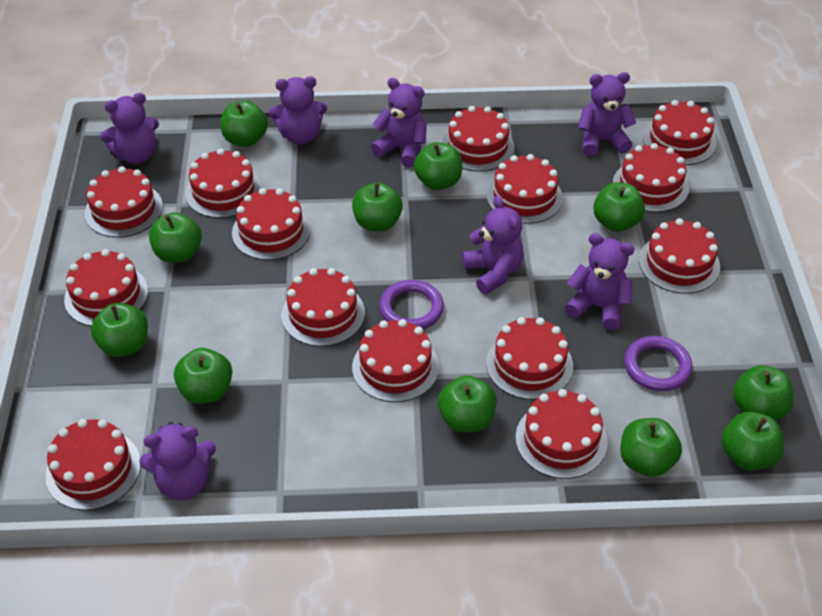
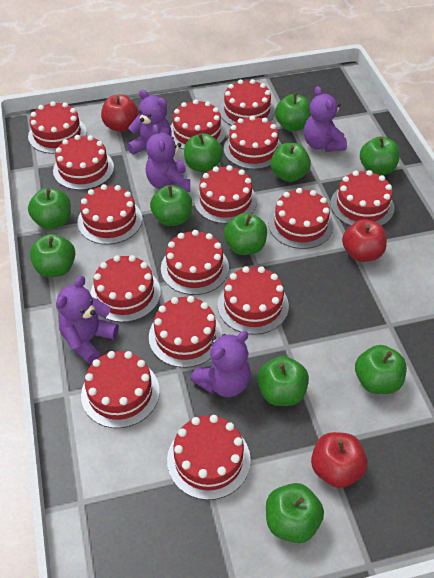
purple ring: 2 -> 0
purple teddy bear: 7 -> 5
red apple: 0 -> 3
red cake: 14 -> 15

